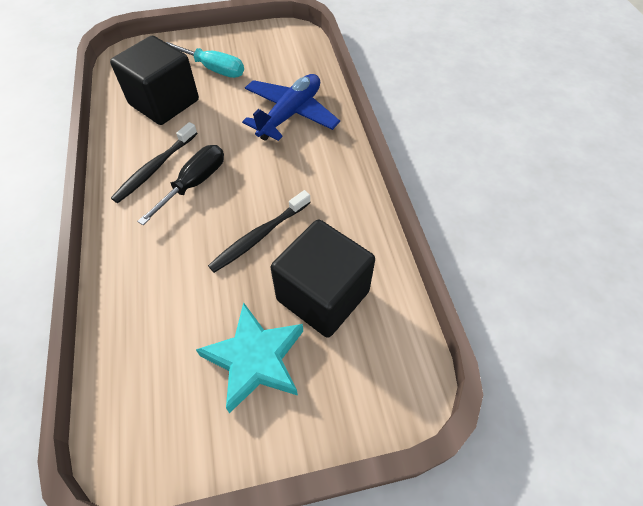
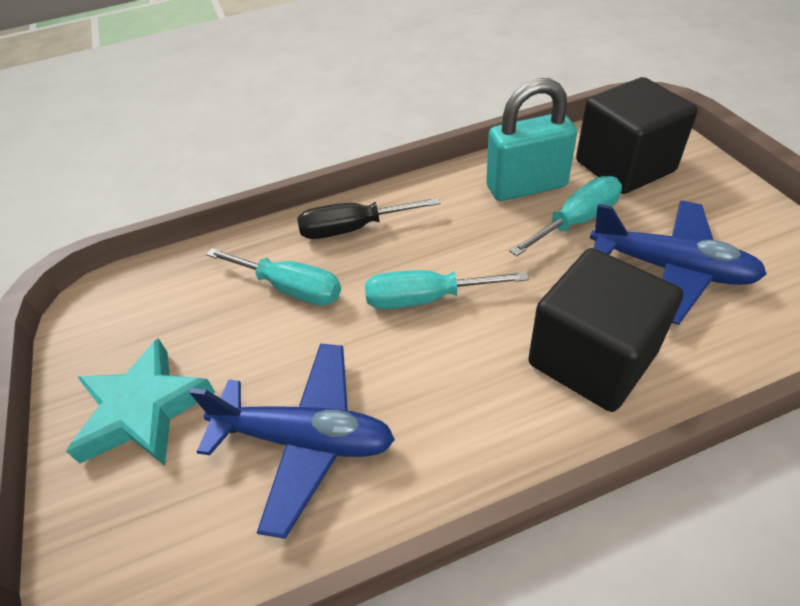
black toothbrush: 2 -> 0
blue plane: 1 -> 2
turquoise padlock: 0 -> 1
turquoise screwdriver: 1 -> 3

